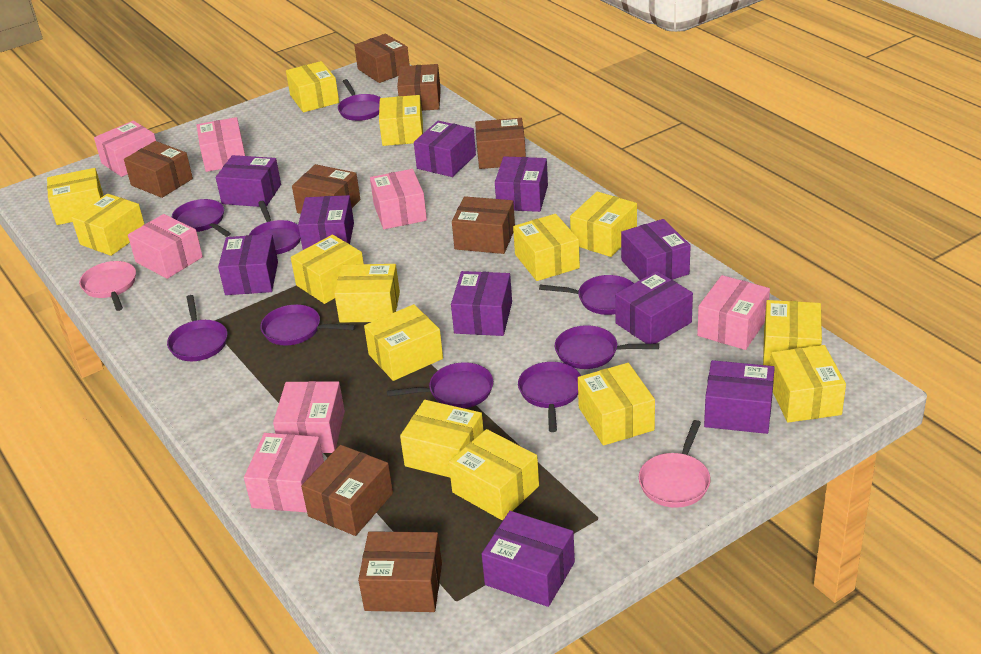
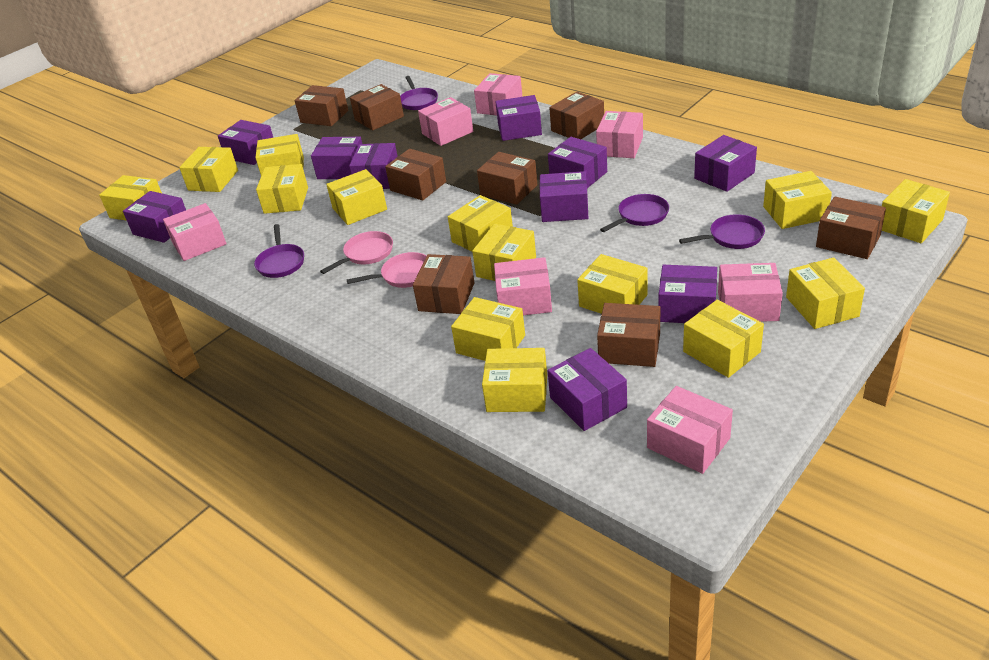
purple pan: 9 -> 4

